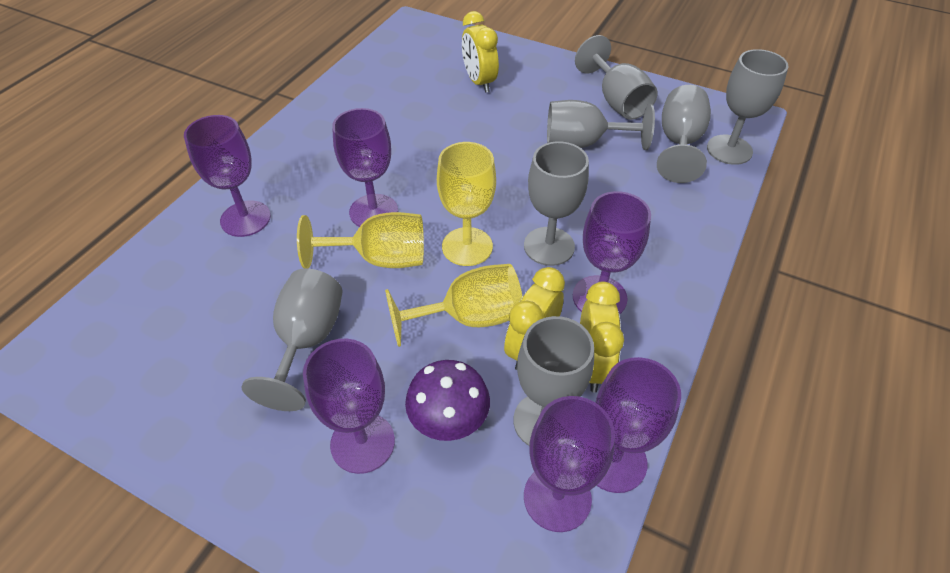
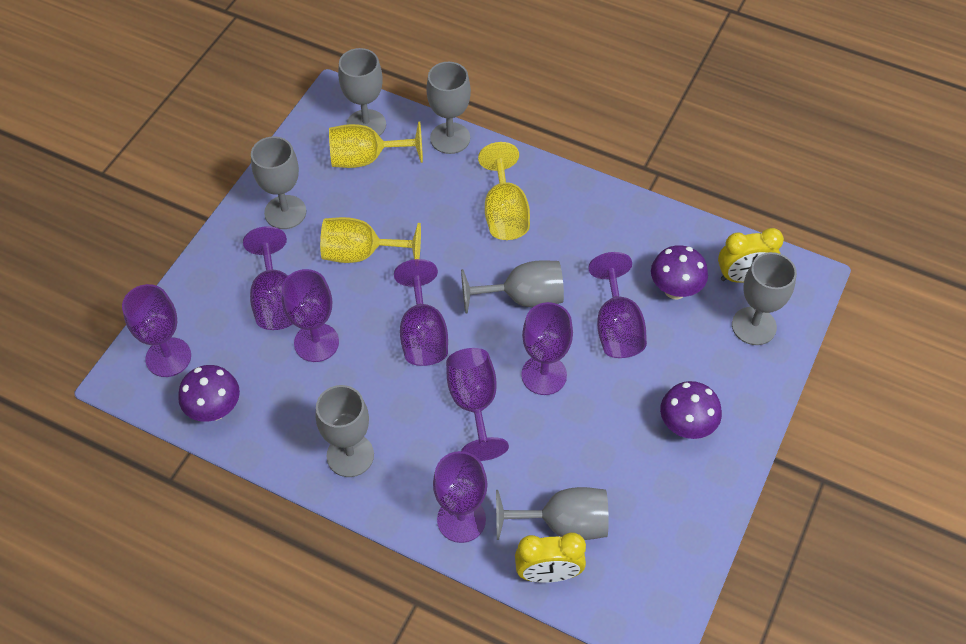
purple goblet: 6 -> 8
purple mushroom: 1 -> 3
yellow clock: 3 -> 2

